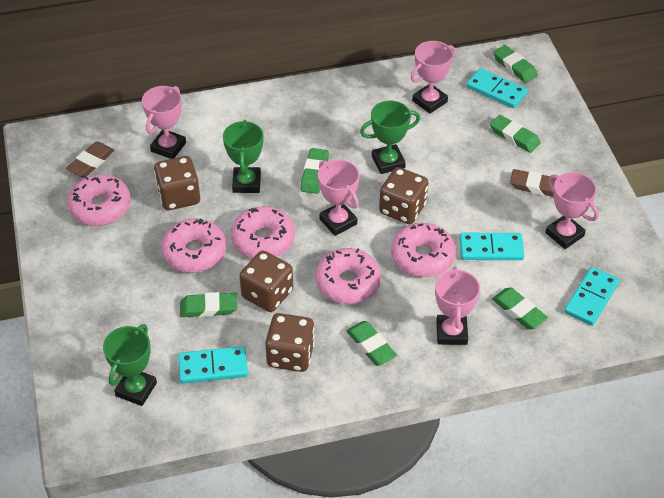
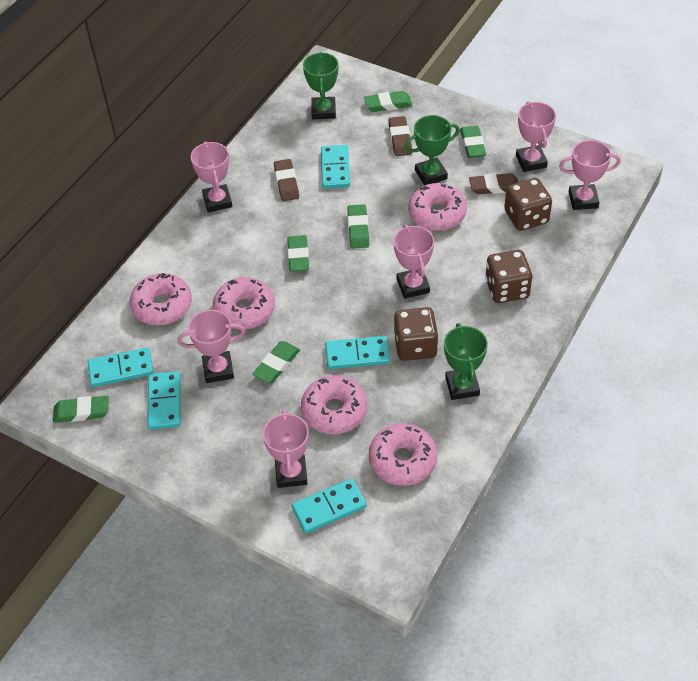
brown dice: 4 -> 3
brown eraser: 2 -> 3
pink trophy: 5 -> 6
turquoise domino: 4 -> 5

